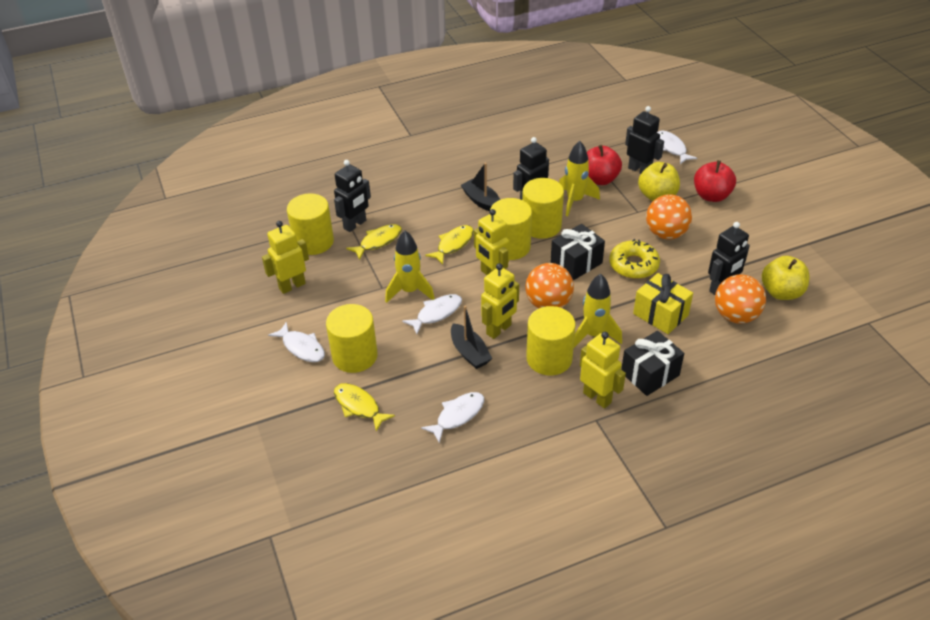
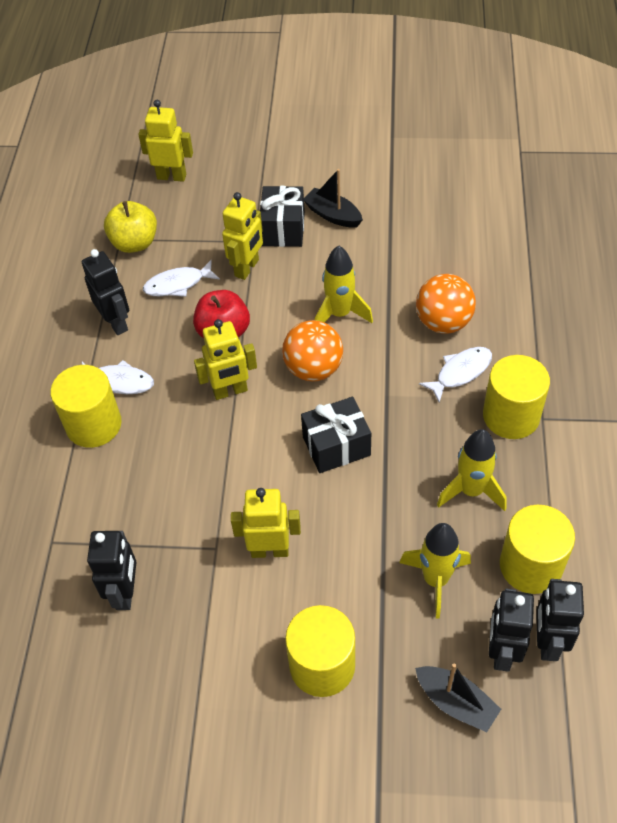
orange ball: 3 -> 2
red apple: 2 -> 1
white fish: 4 -> 3
yellow apple: 2 -> 1
yellow cylinder: 5 -> 4
yellow donut: 1 -> 0
yellow fish: 3 -> 0
yellow gift: 1 -> 0

